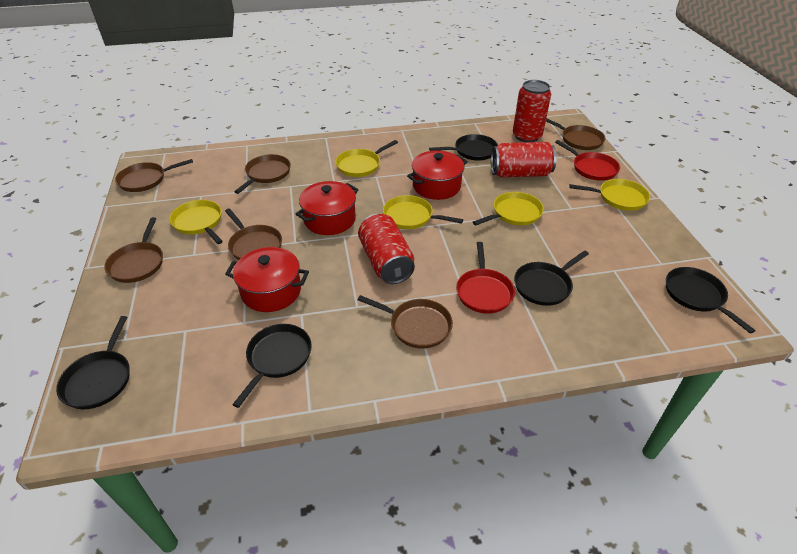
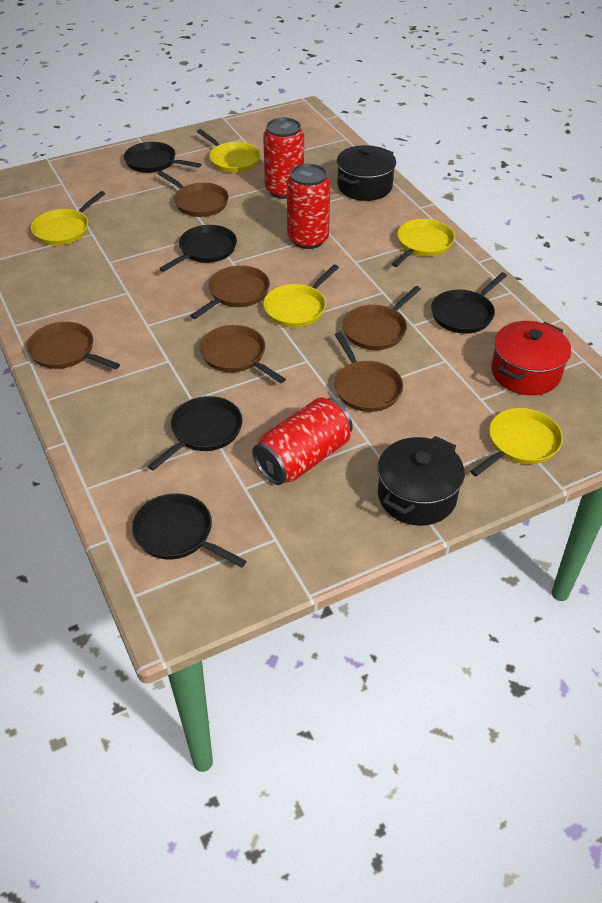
black pot: 0 -> 2
red pan: 2 -> 0
red pot: 3 -> 1

